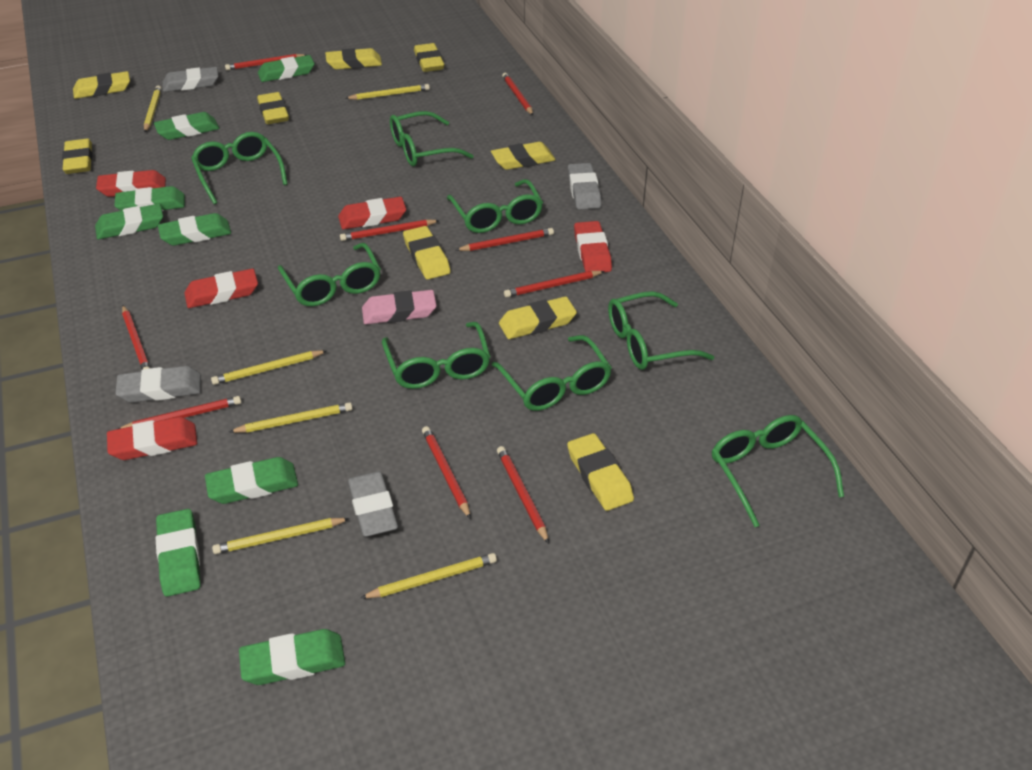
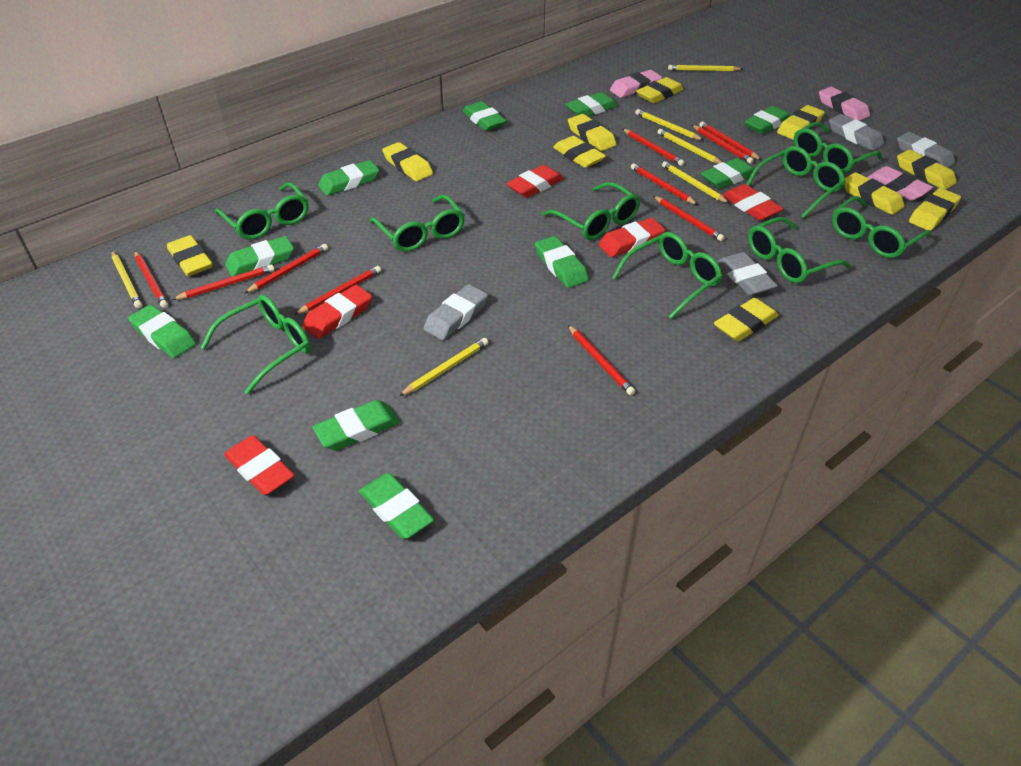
green eraser: 8 -> 10
green glasses: 8 -> 9
pink eraser: 1 -> 3
red pencil: 9 -> 10
yellow eraser: 9 -> 10

